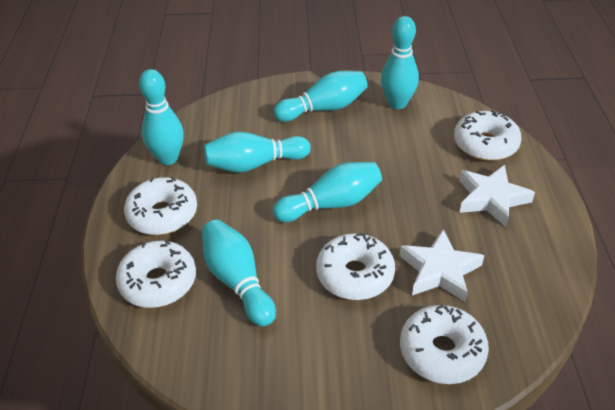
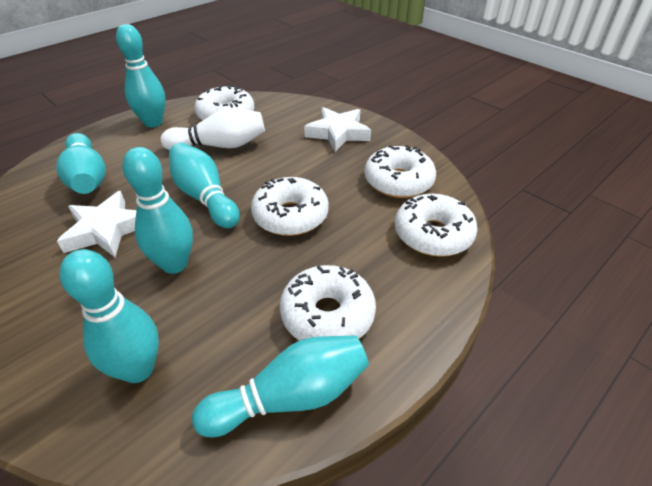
white bowling pin: 0 -> 1

